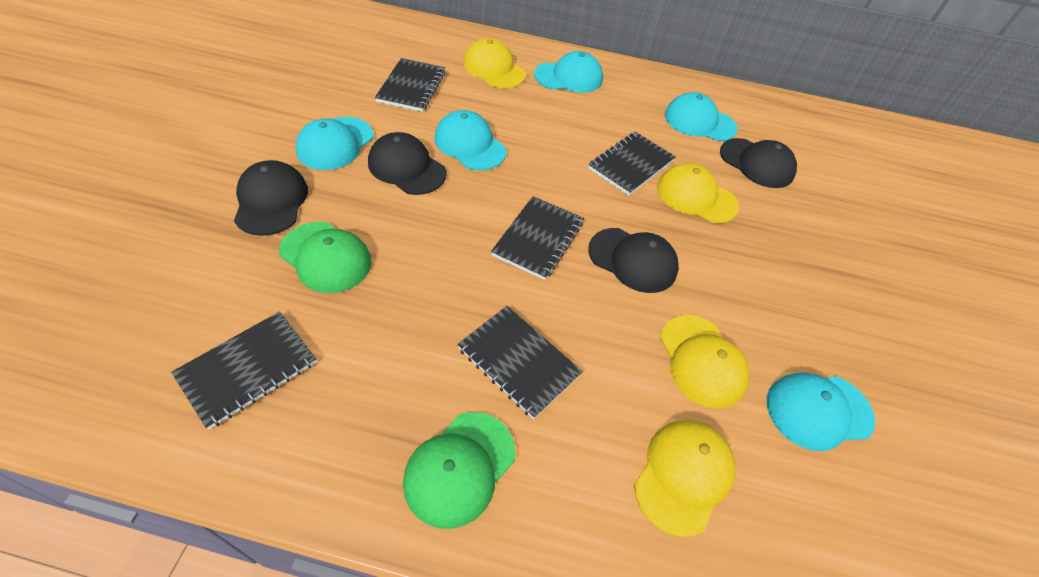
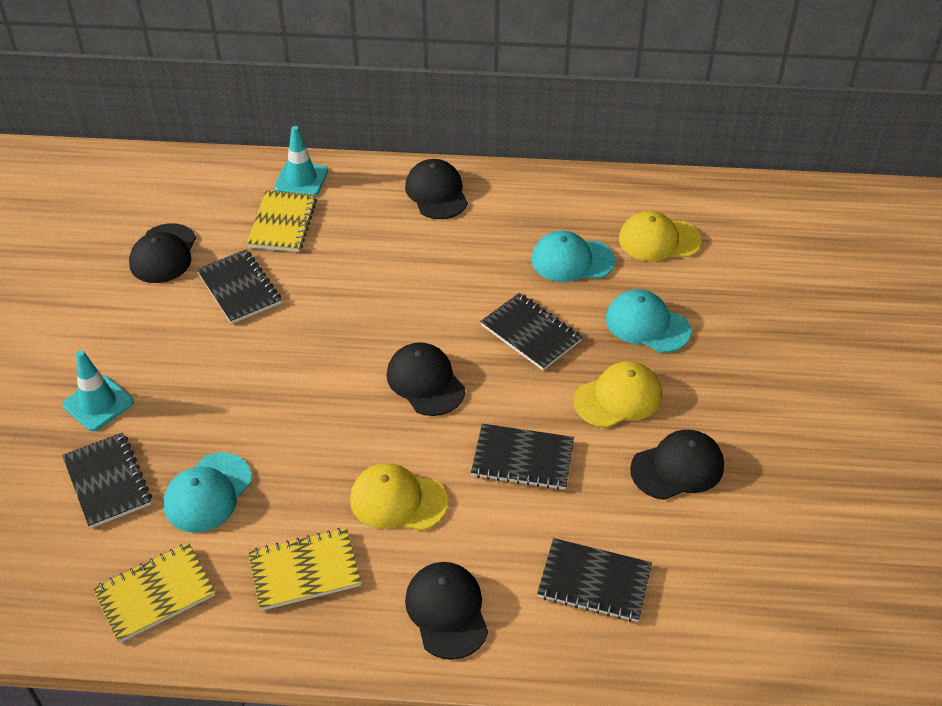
black cap: 4 -> 5
green cap: 2 -> 0
turquoise cap: 5 -> 3
turquoise traffic cone: 0 -> 2
yellow cap: 4 -> 3
yellow notebook: 0 -> 3

